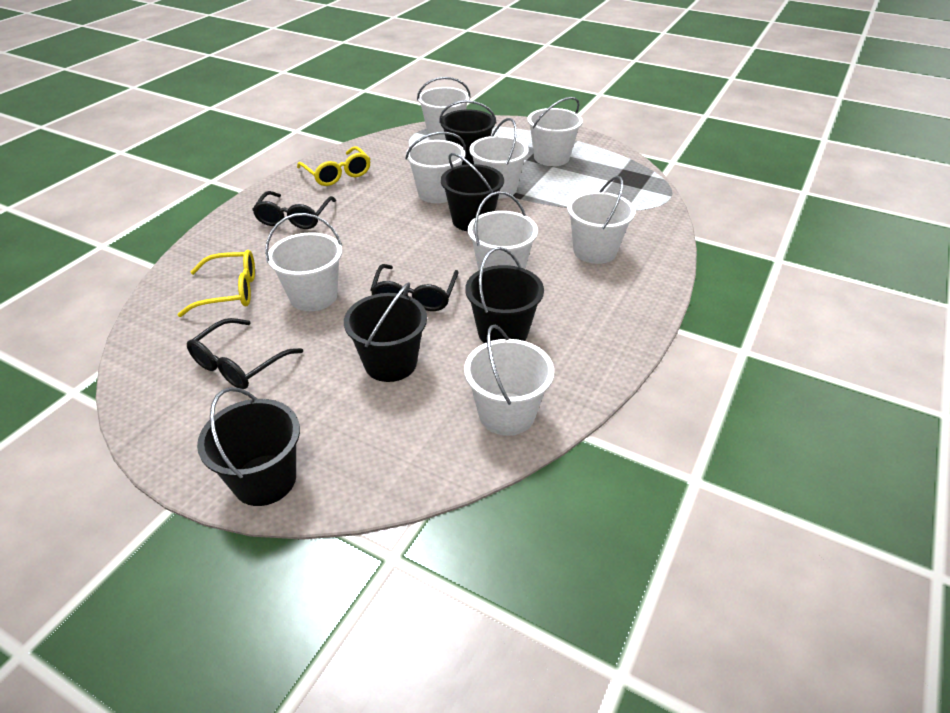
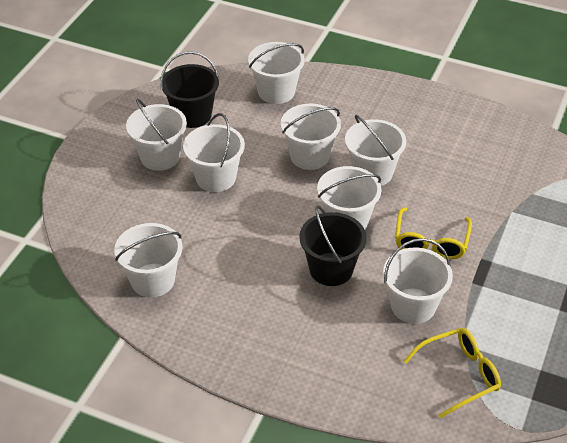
black bucket: 5 -> 2
black glasses: 3 -> 0

